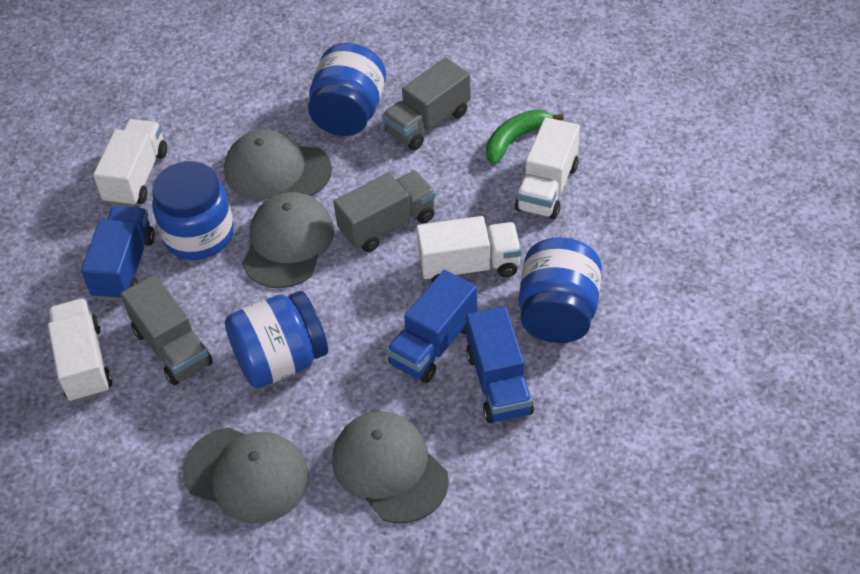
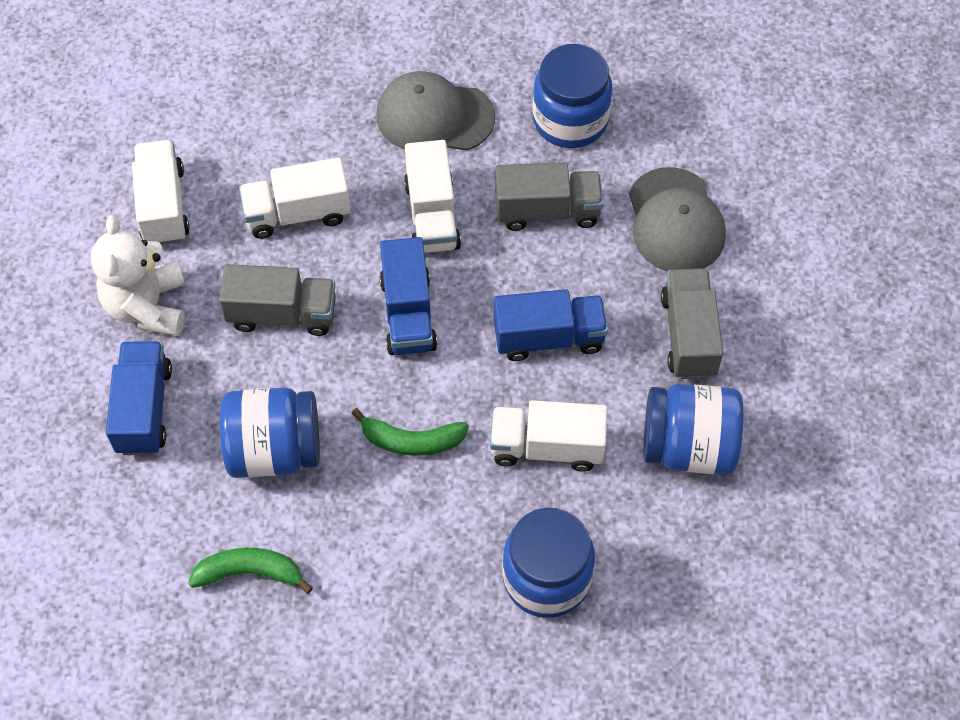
green banana: 1 -> 2
grey cap: 4 -> 2
white teddy bear: 0 -> 1

